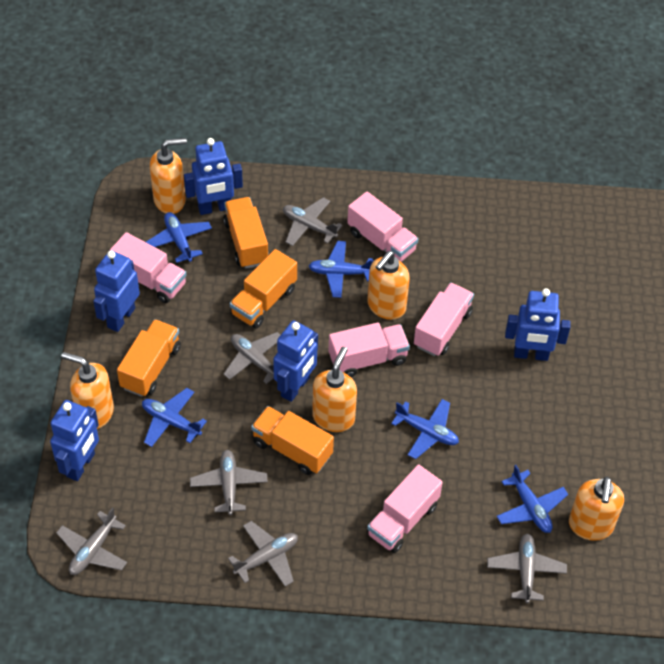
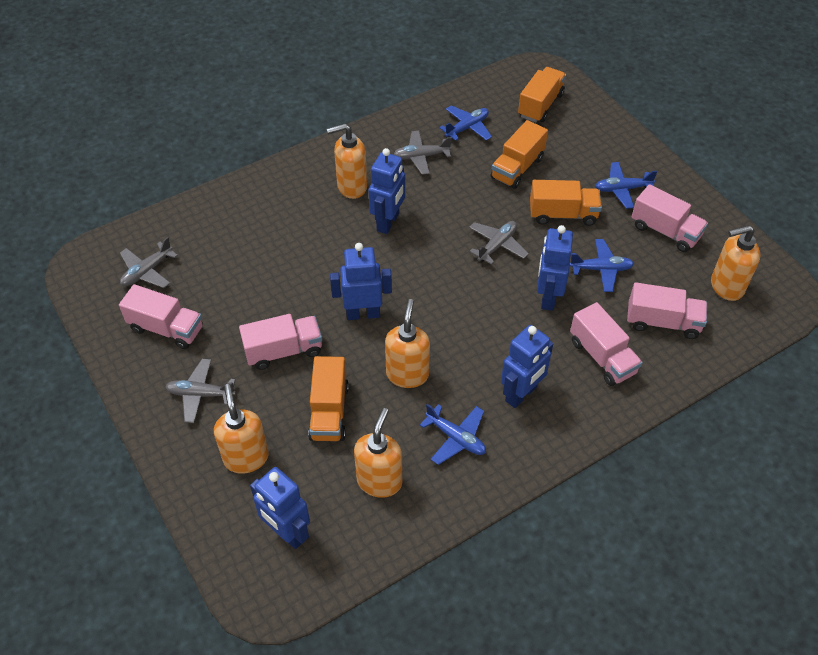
blue plane: 5 -> 4
grey plane: 6 -> 4

